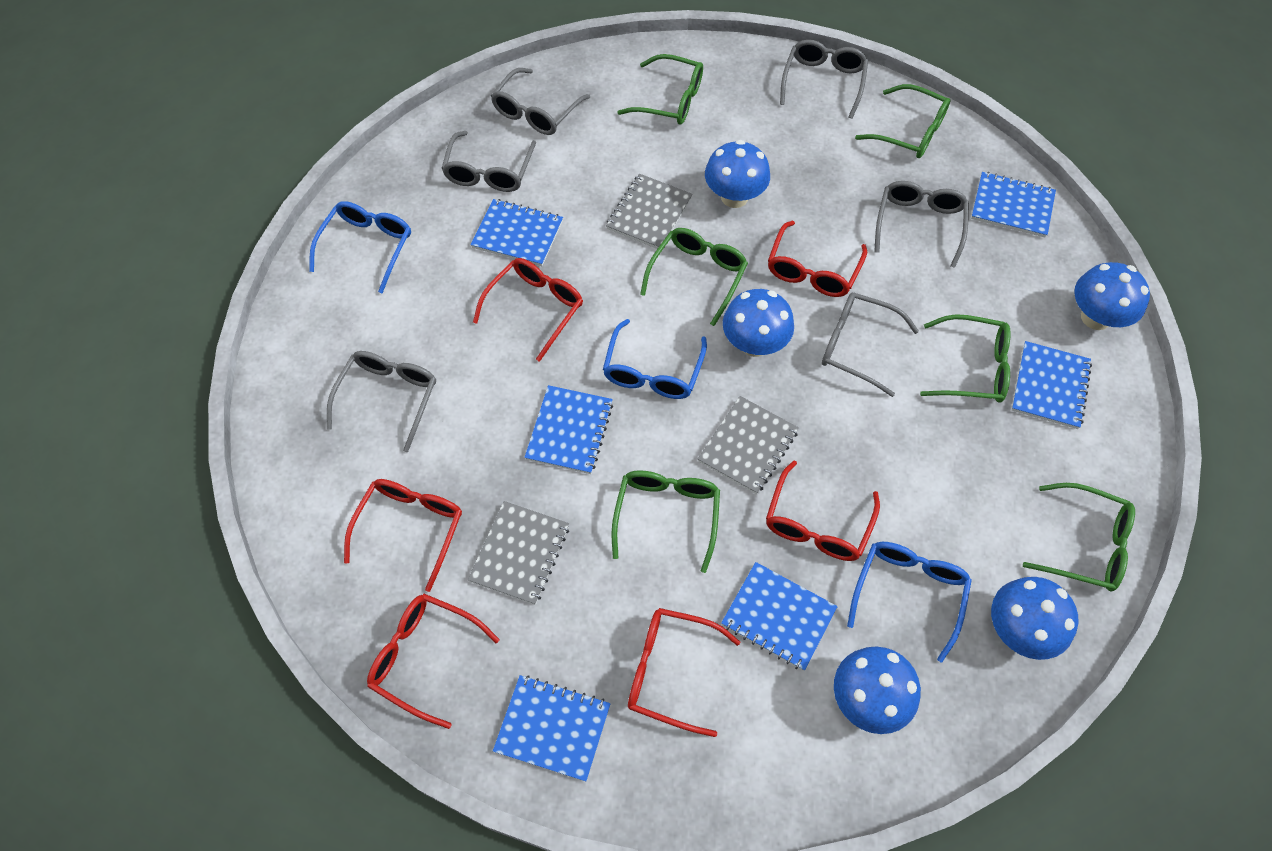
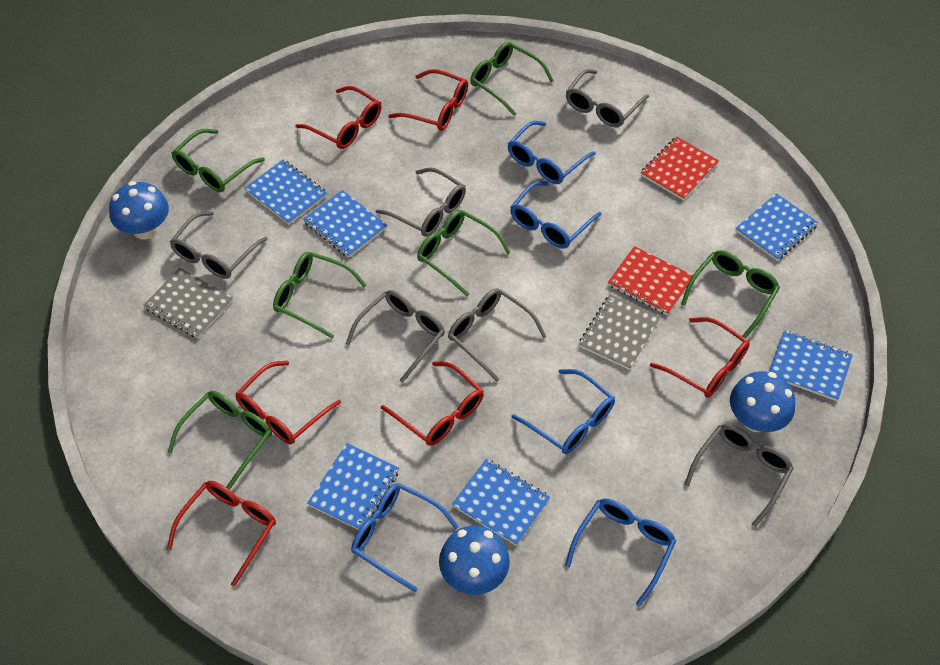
blue glasses: 3 -> 5
blue mushroom: 5 -> 3
grey notebook: 3 -> 2
red notebook: 0 -> 2

